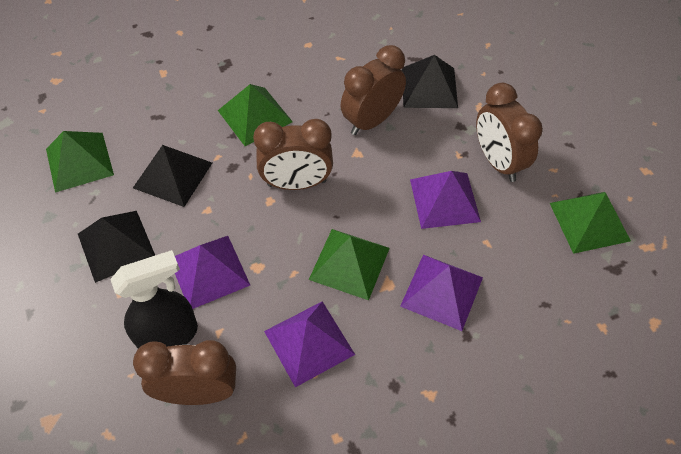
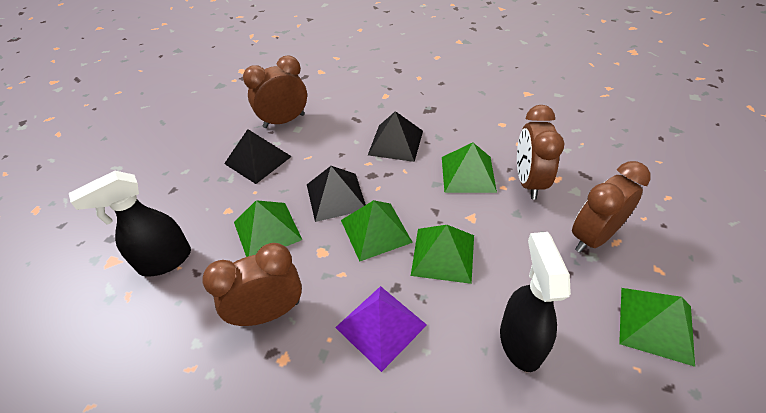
black spray bottle: 1 -> 2
green pyramid: 4 -> 5
purple pyramid: 4 -> 1

